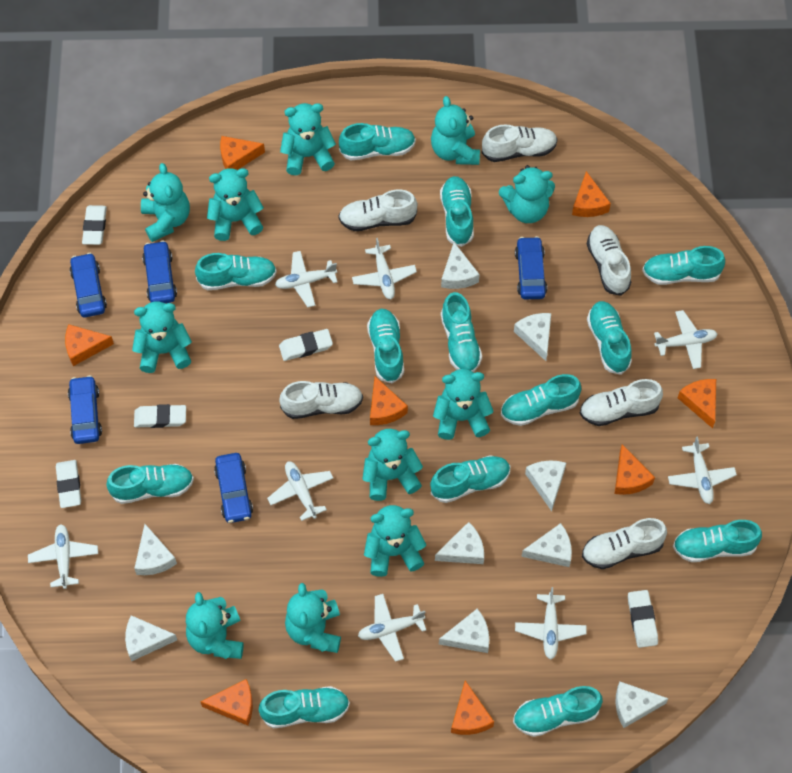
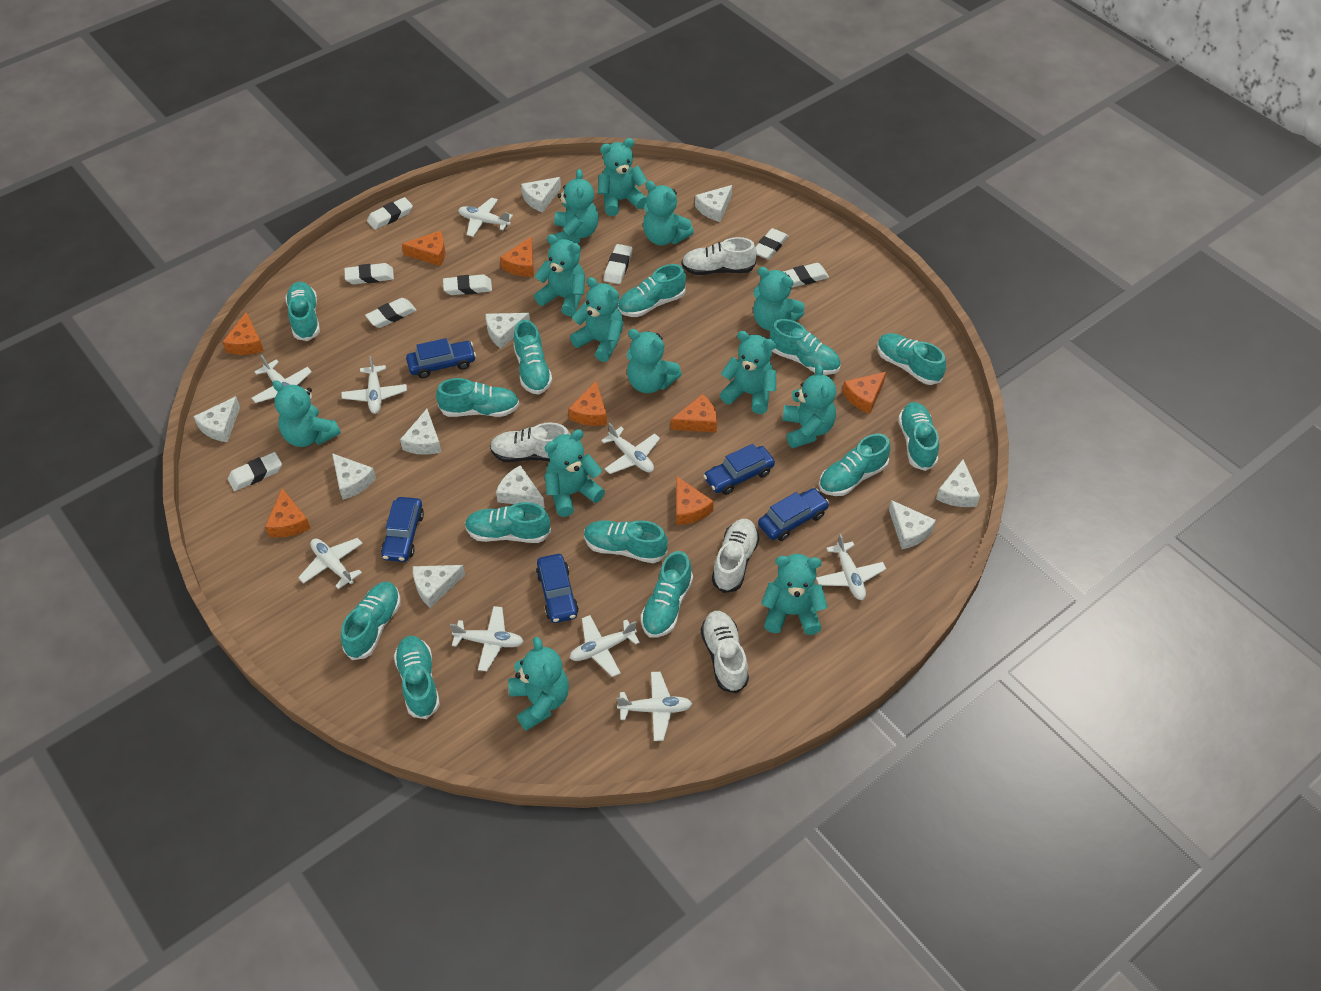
turquoise teddy bear: 11 -> 13
white cheese: 9 -> 10
white eraser: 5 -> 8
white plane: 8 -> 9
white shoe: 6 -> 4

